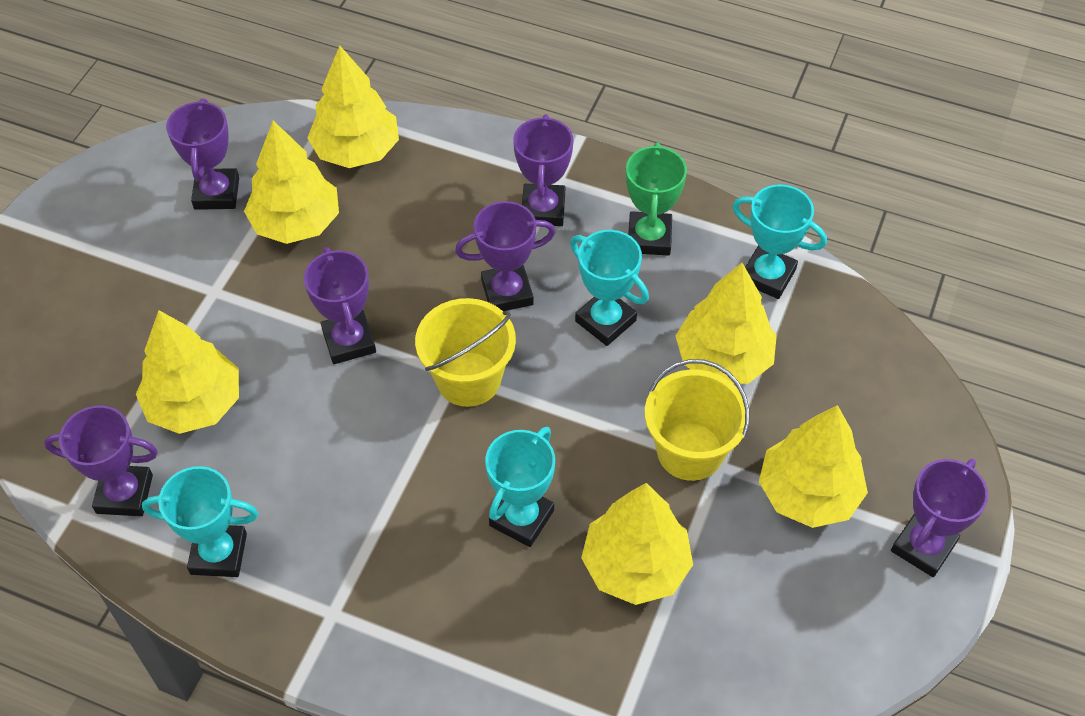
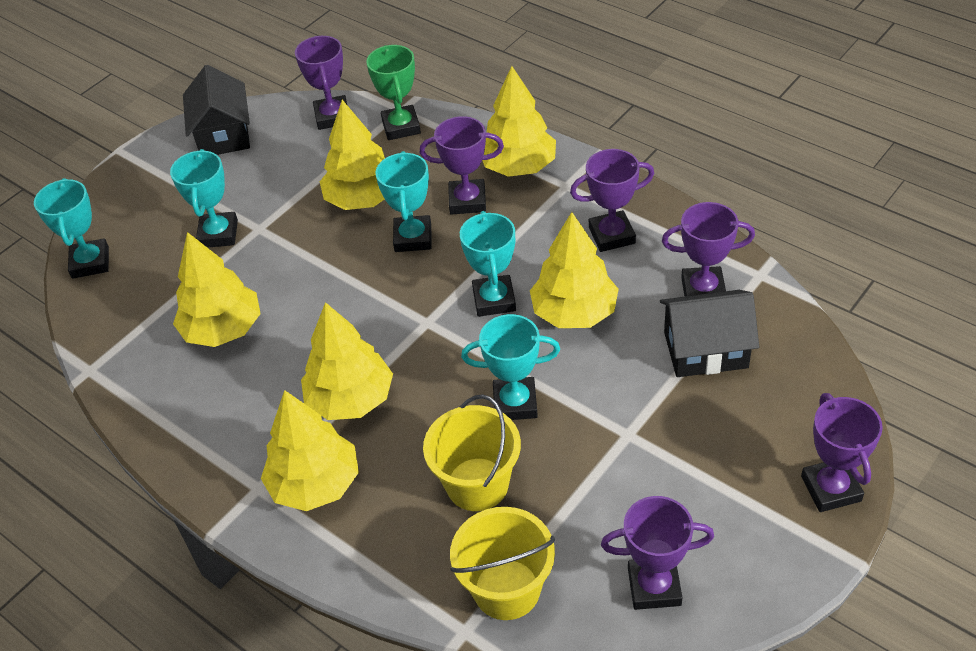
black house: 0 -> 2
turquoise trophy: 4 -> 5

